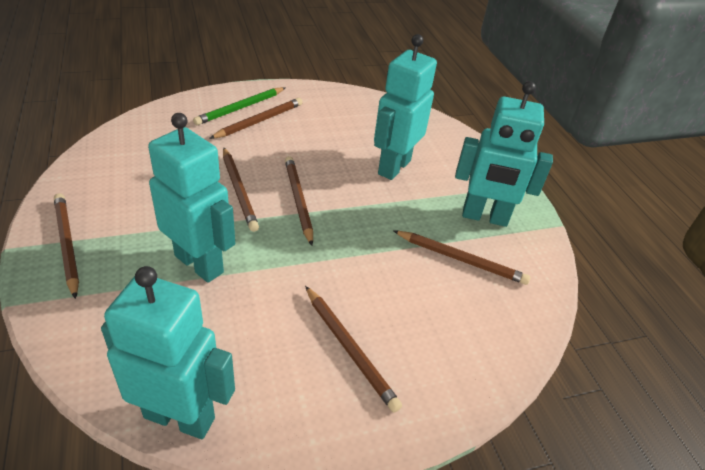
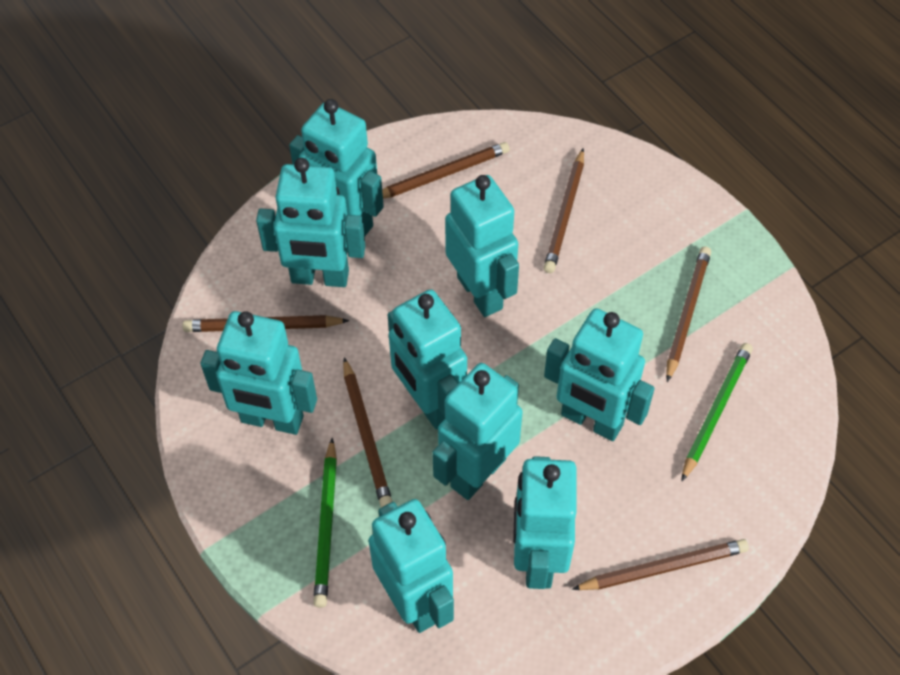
green pencil: 1 -> 2
turquoise robot: 4 -> 9

